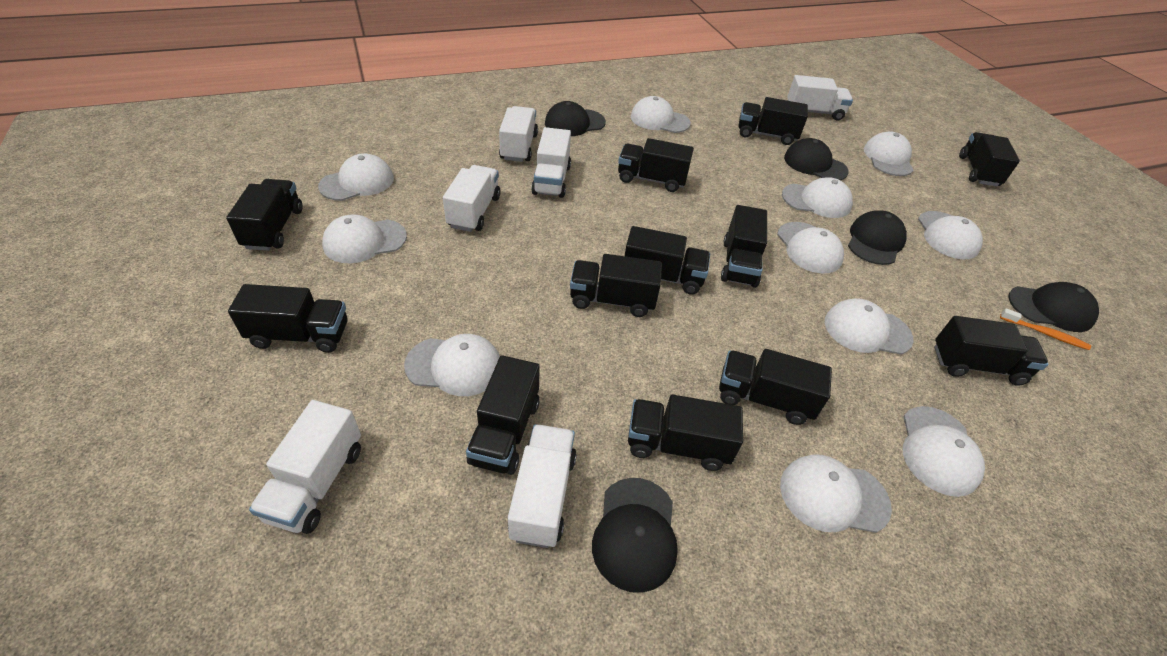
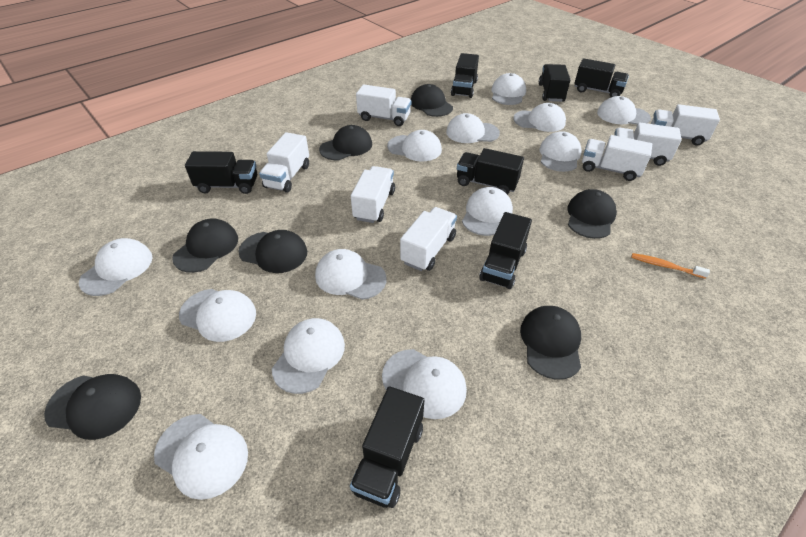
black cap: 5 -> 7
black truck: 12 -> 7
white cap: 11 -> 13
white truck: 6 -> 7

